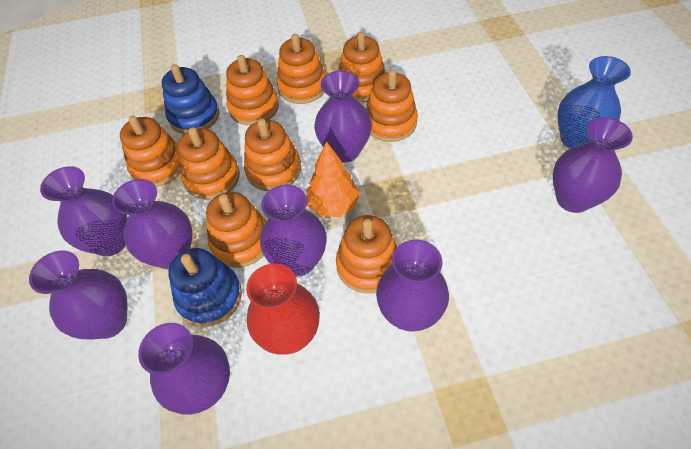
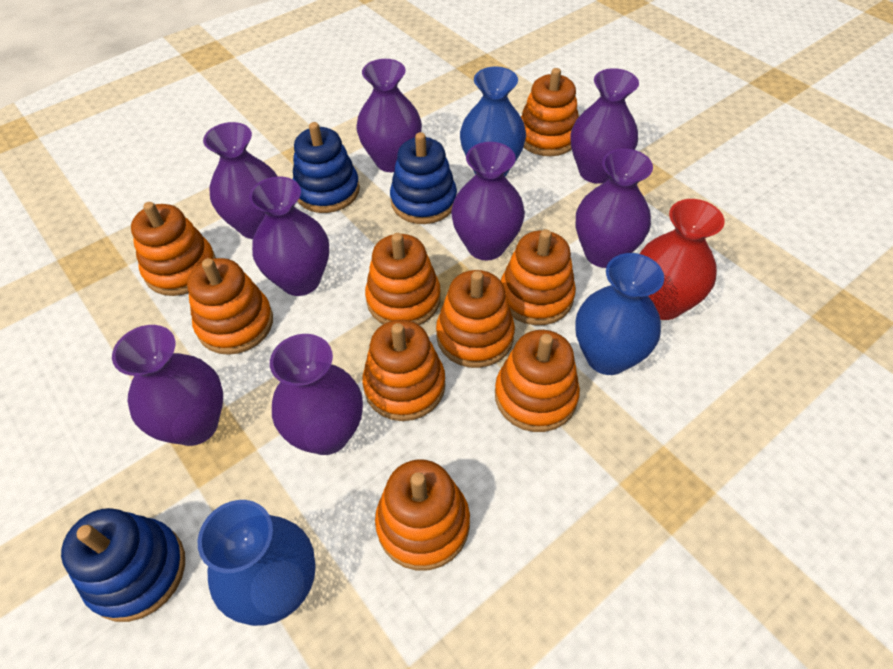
blue stacking toy: 2 -> 3
blue vase: 1 -> 3
orange tree: 1 -> 0

